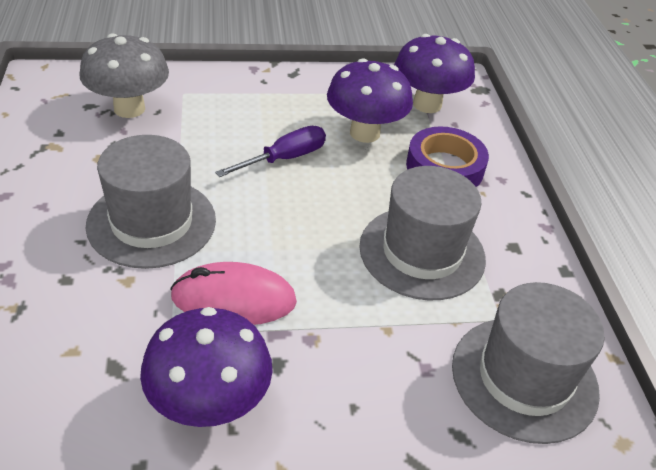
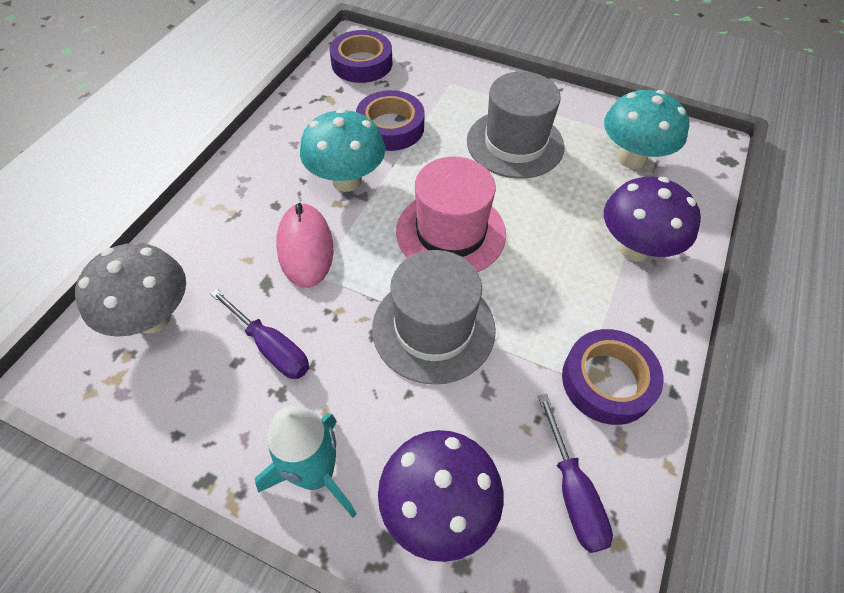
grey hat: 3 -> 2
pink hat: 0 -> 1
purple mushroom: 3 -> 2
purple screwdriver: 1 -> 2
purple tape: 1 -> 3
turquoise mushroom: 0 -> 2
turquoise rocket: 0 -> 1

